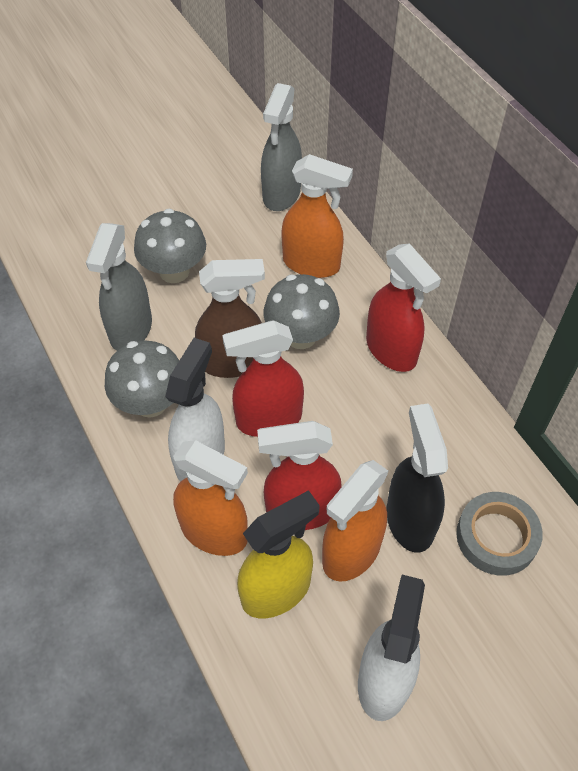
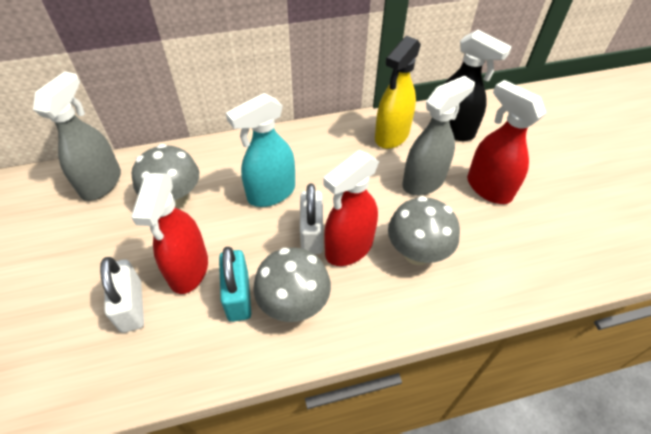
brown spray bottle: 1 -> 0
grey tape: 1 -> 0
orange spray bottle: 3 -> 0
turquoise padlock: 0 -> 1
turquoise spray bottle: 0 -> 1
white padlock: 0 -> 2
white spray bottle: 2 -> 0

